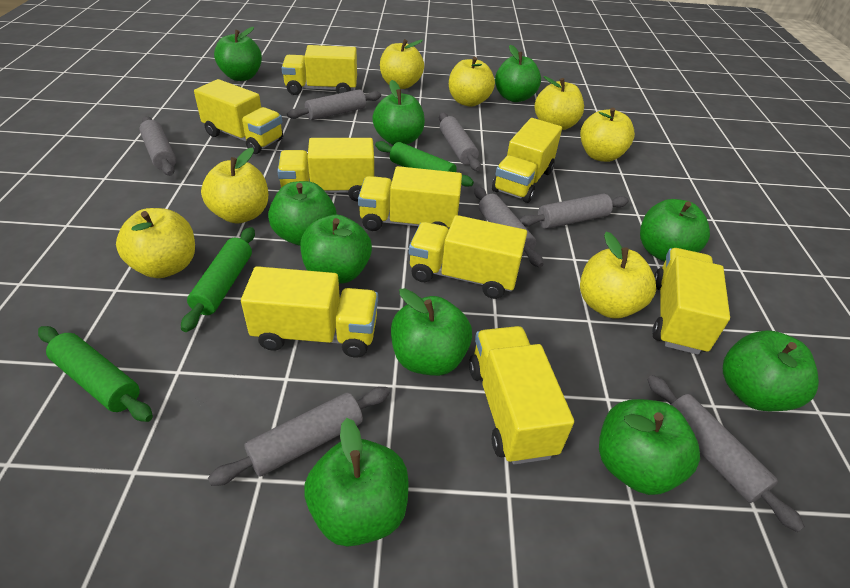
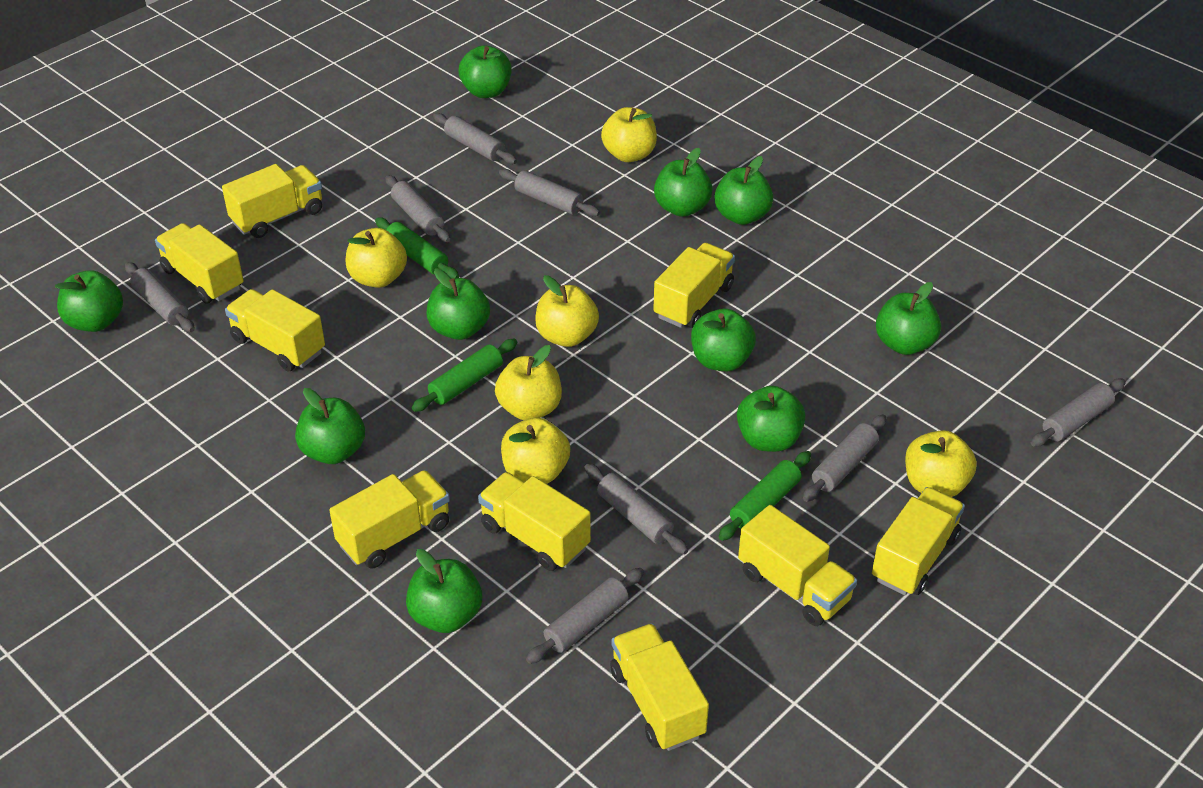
grey rolling pin: 7 -> 8
yellow apple: 7 -> 6

